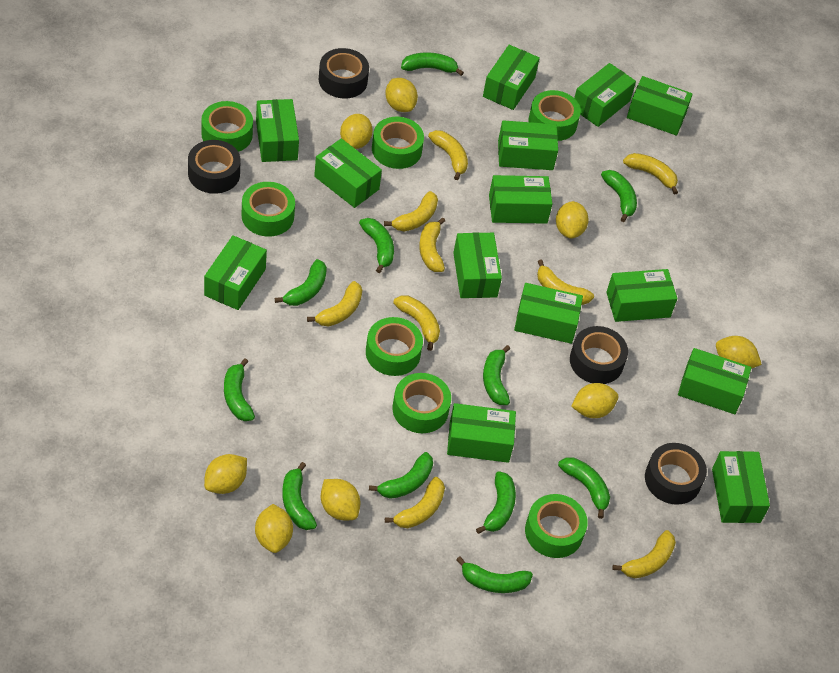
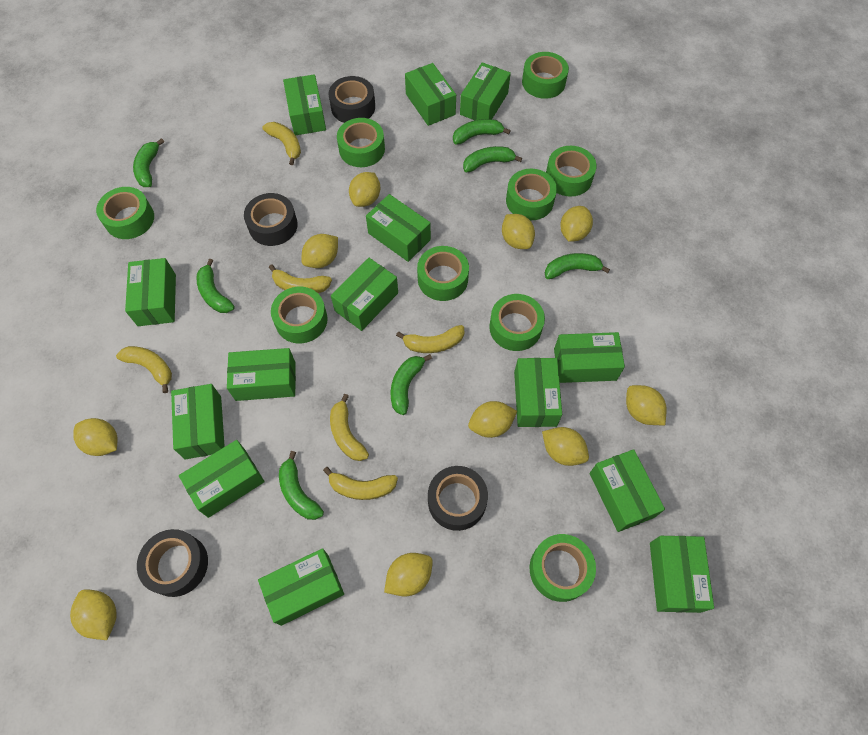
green banana: 11 -> 7
green tape: 7 -> 9
yellow banana: 9 -> 6
yellow lemon: 8 -> 10

